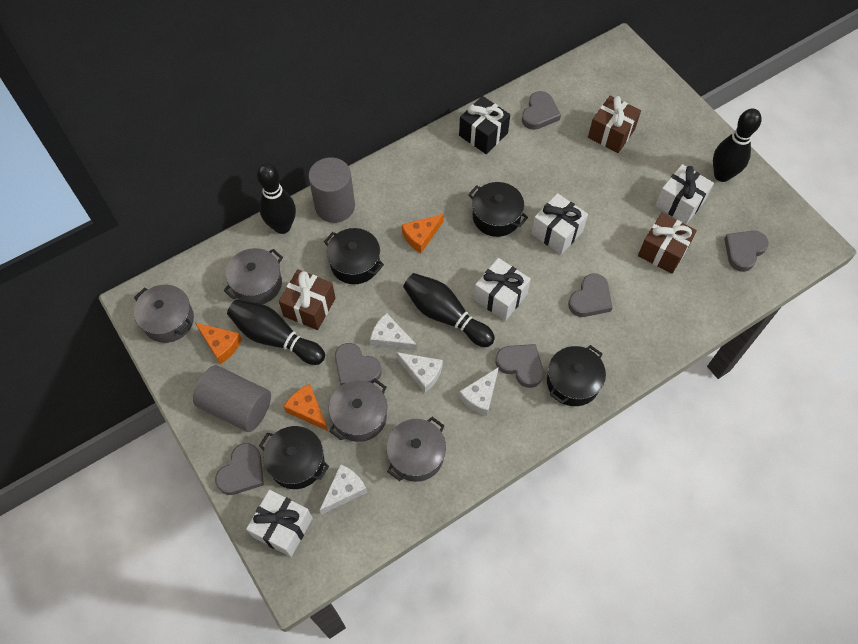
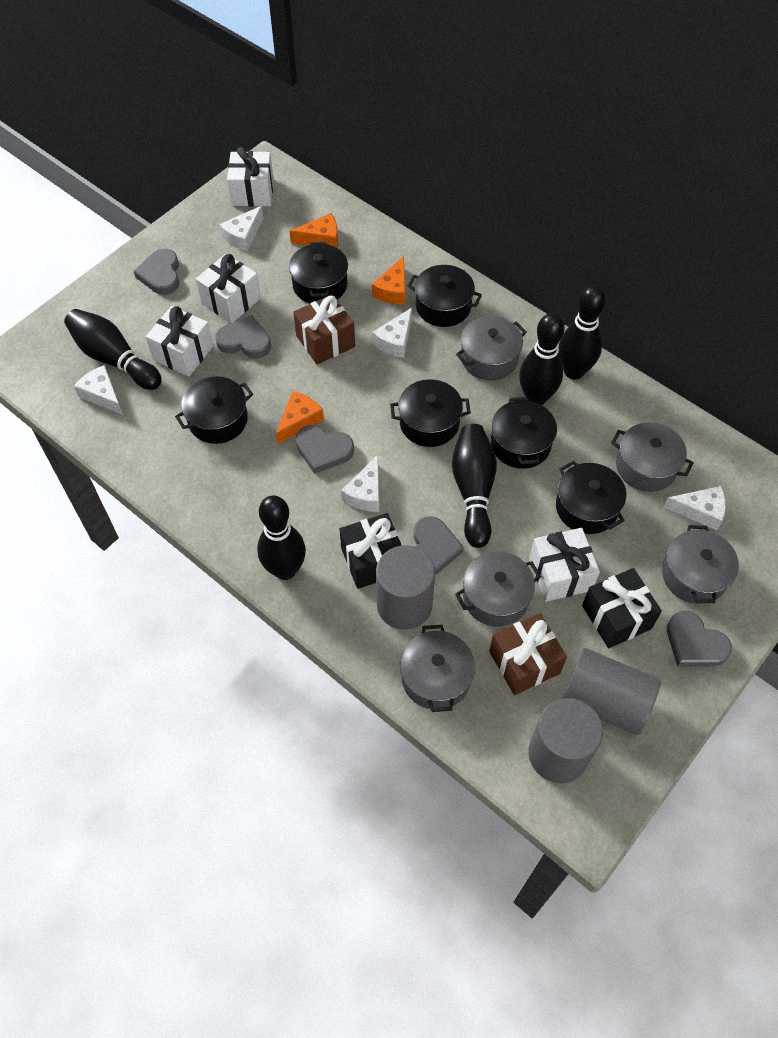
black bowling pin: 4 -> 5
black gift: 1 -> 2
black pot: 4 -> 6
brown gift: 3 -> 2
grey cylinder: 2 -> 3
grey heart: 6 -> 5
grey pot: 4 -> 5
white cheese: 4 -> 5

